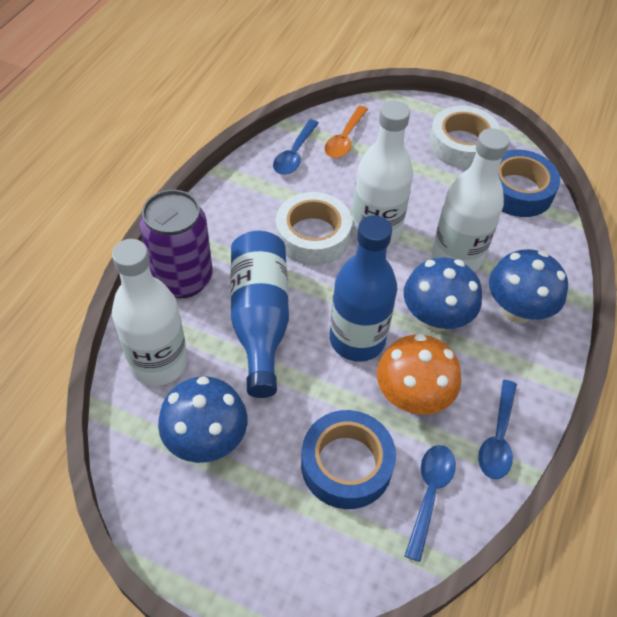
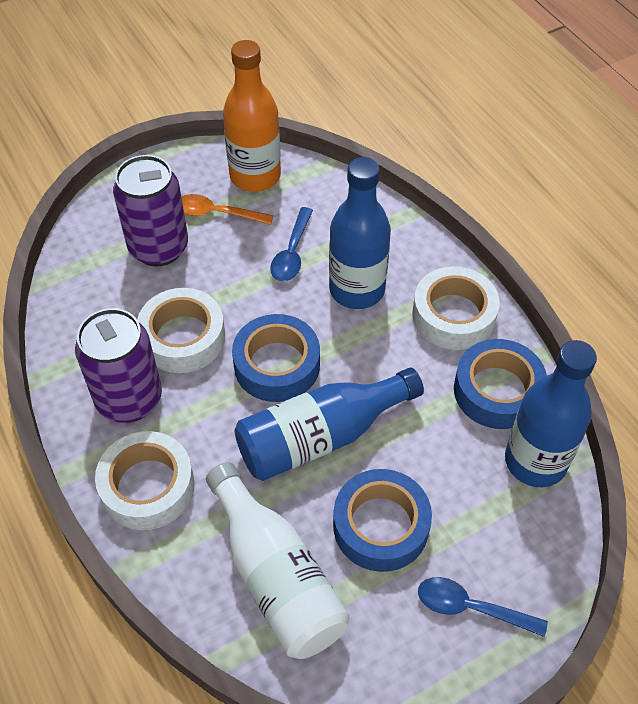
blue bottle: 2 -> 3
blue mushroom: 3 -> 0
blue spoon: 3 -> 2
blue tape: 2 -> 3
orange bottle: 0 -> 1
orange mushroom: 1 -> 0
purple can: 1 -> 2
white bottle: 3 -> 1
white tape: 2 -> 3

